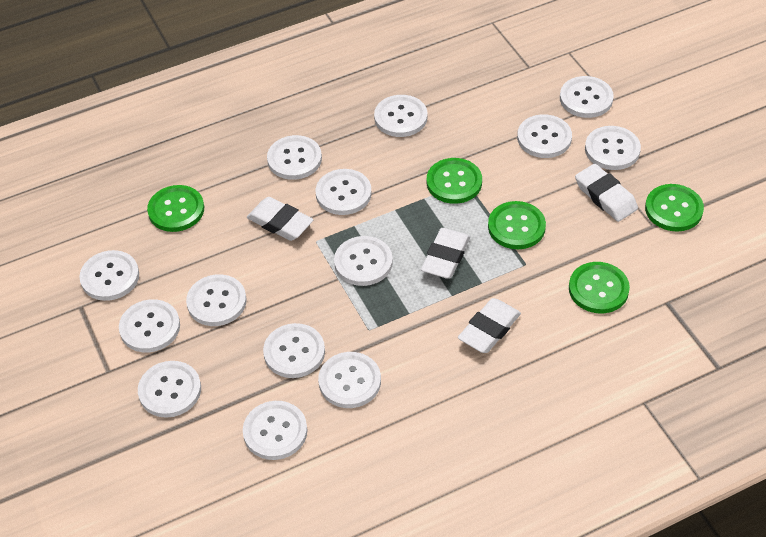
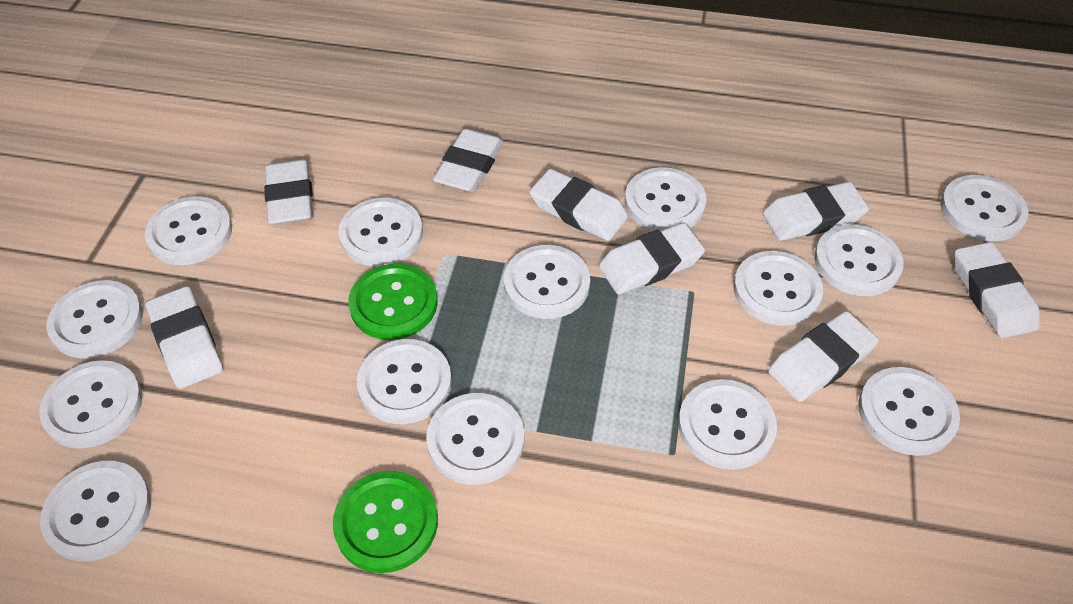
green button: 5 -> 2
white eraser: 4 -> 8

